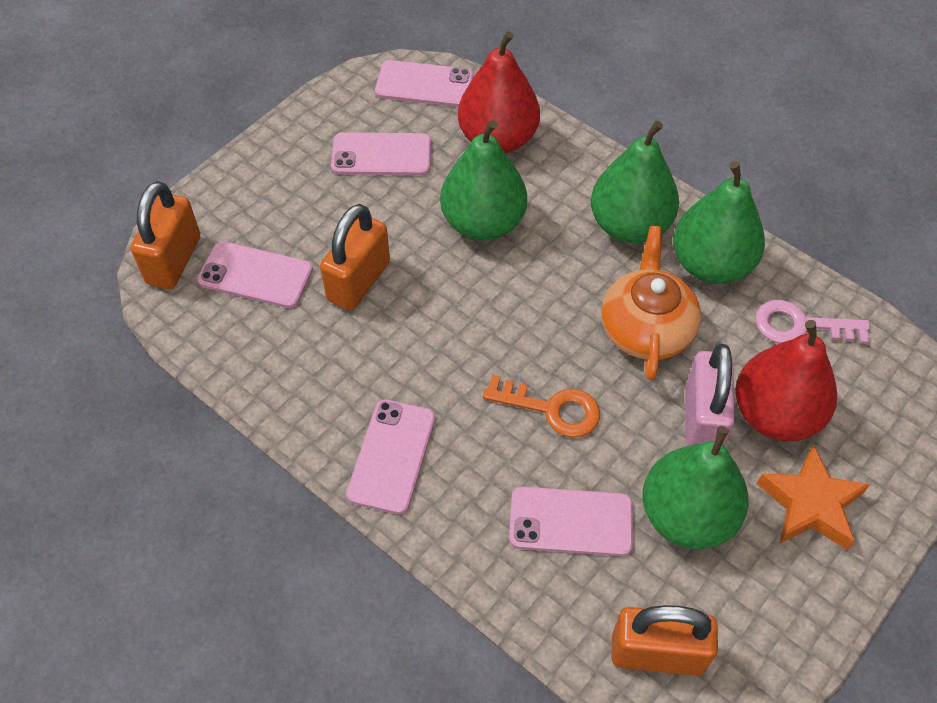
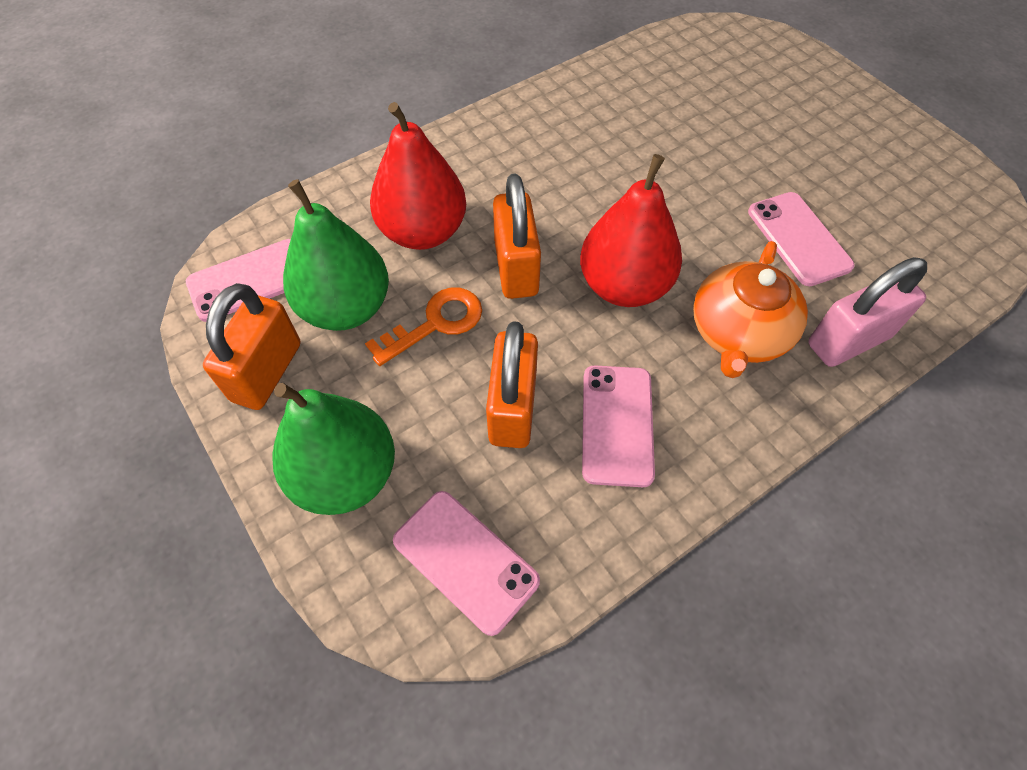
green pear: 4 -> 2
orange star: 1 -> 0
pink key: 1 -> 0
pink phone: 5 -> 4

